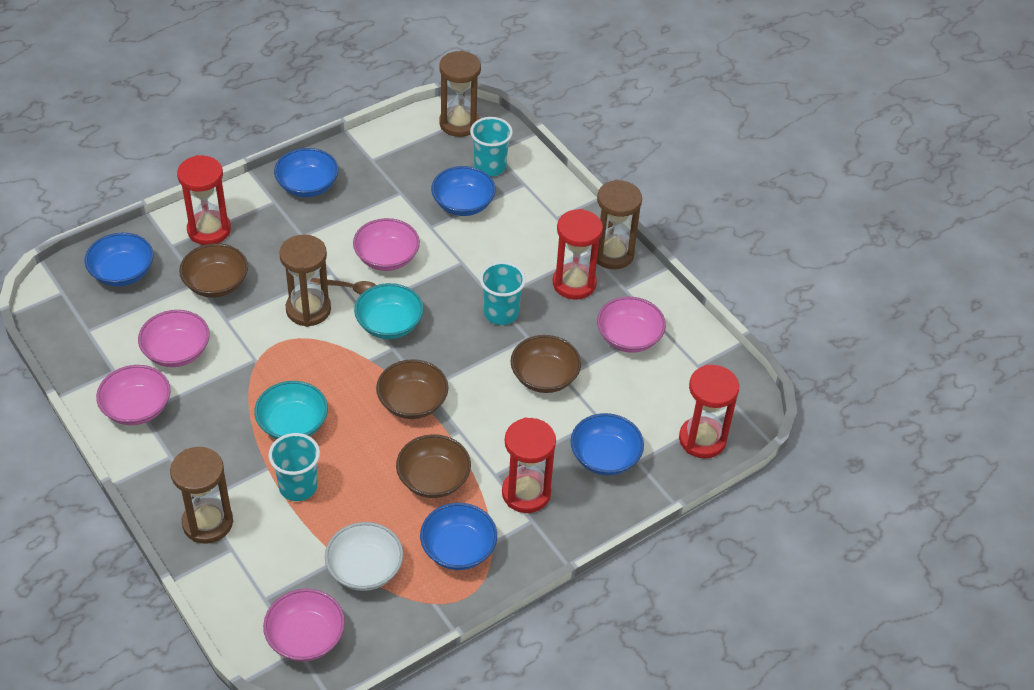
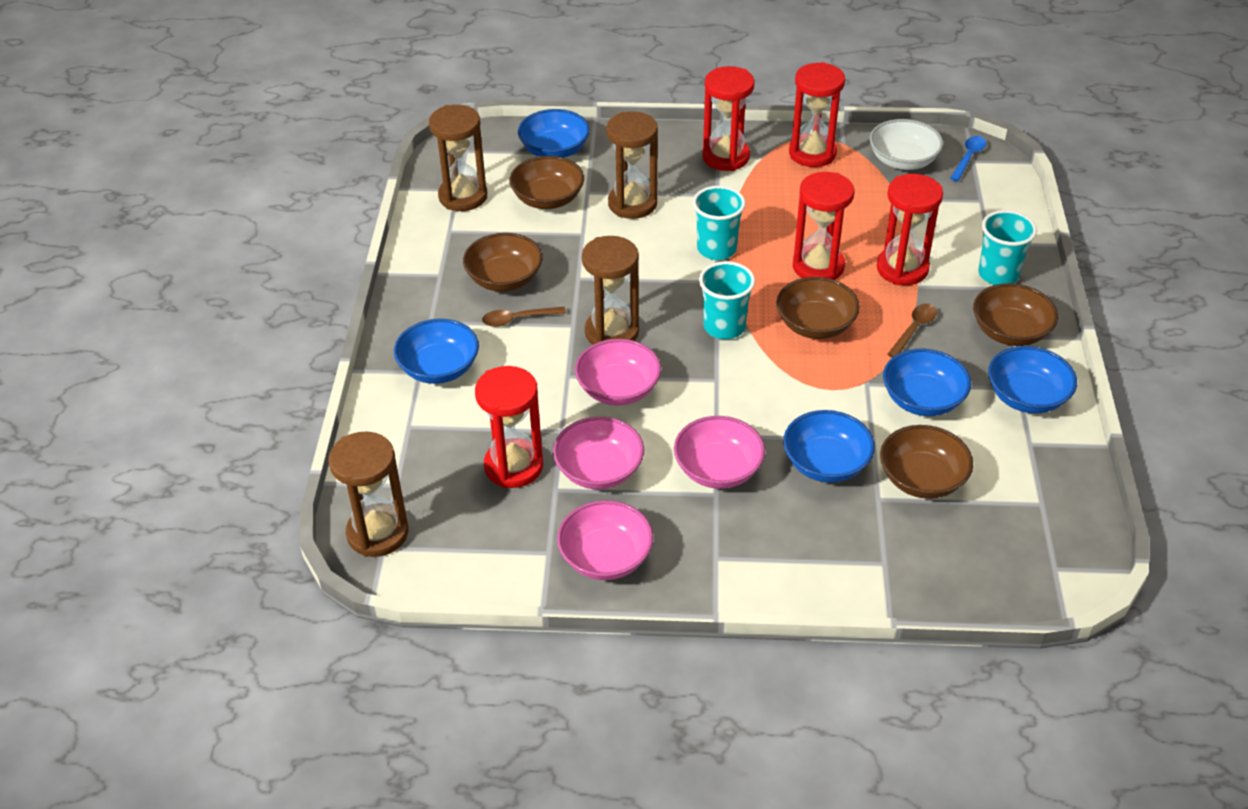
blue spoon: 0 -> 1
brown bowl: 4 -> 5
brown spoon: 1 -> 2
pink bowl: 5 -> 4
red hourglass: 4 -> 5
turquoise bowl: 2 -> 0

